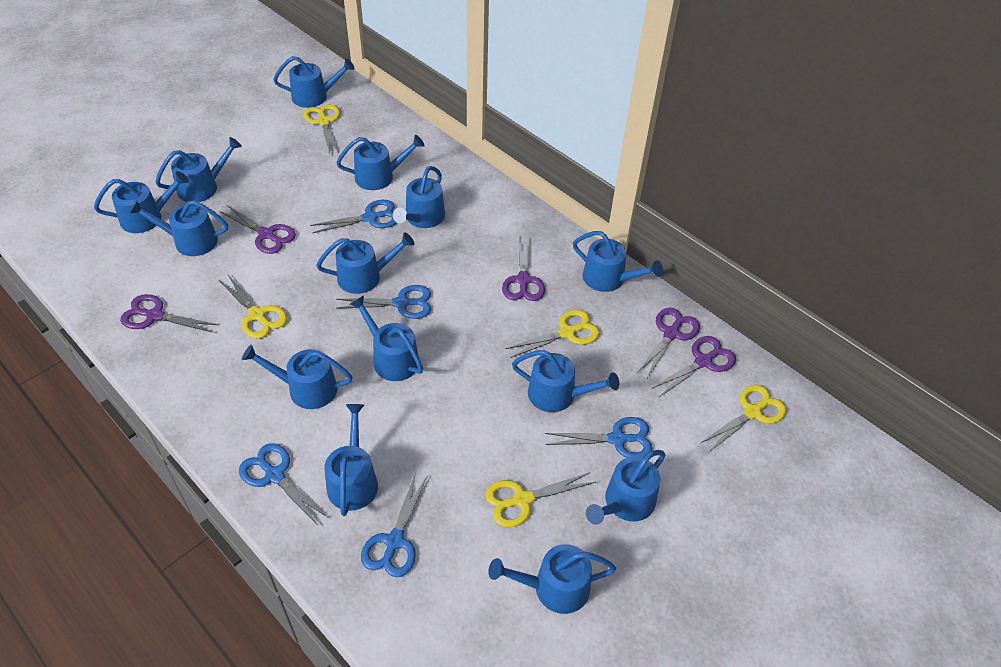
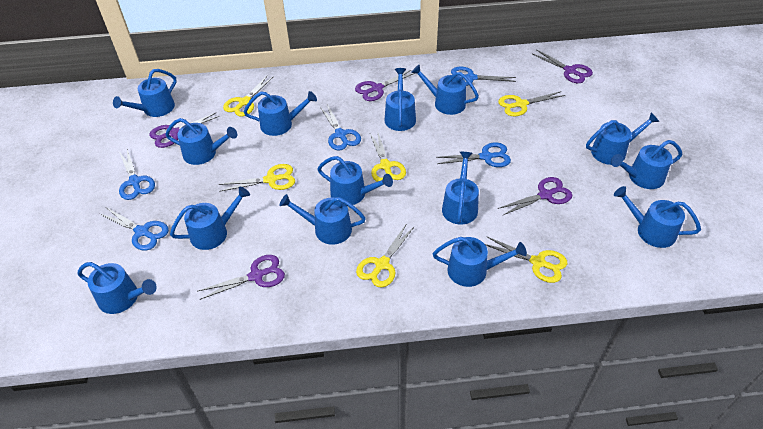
yellow scissors: 5 -> 6

